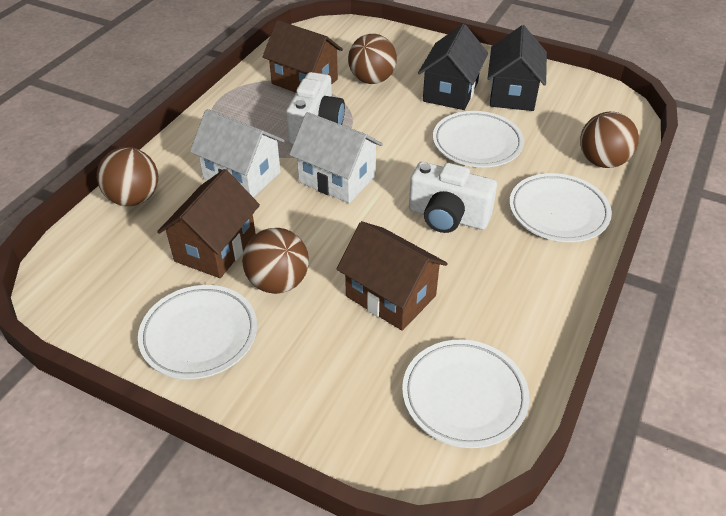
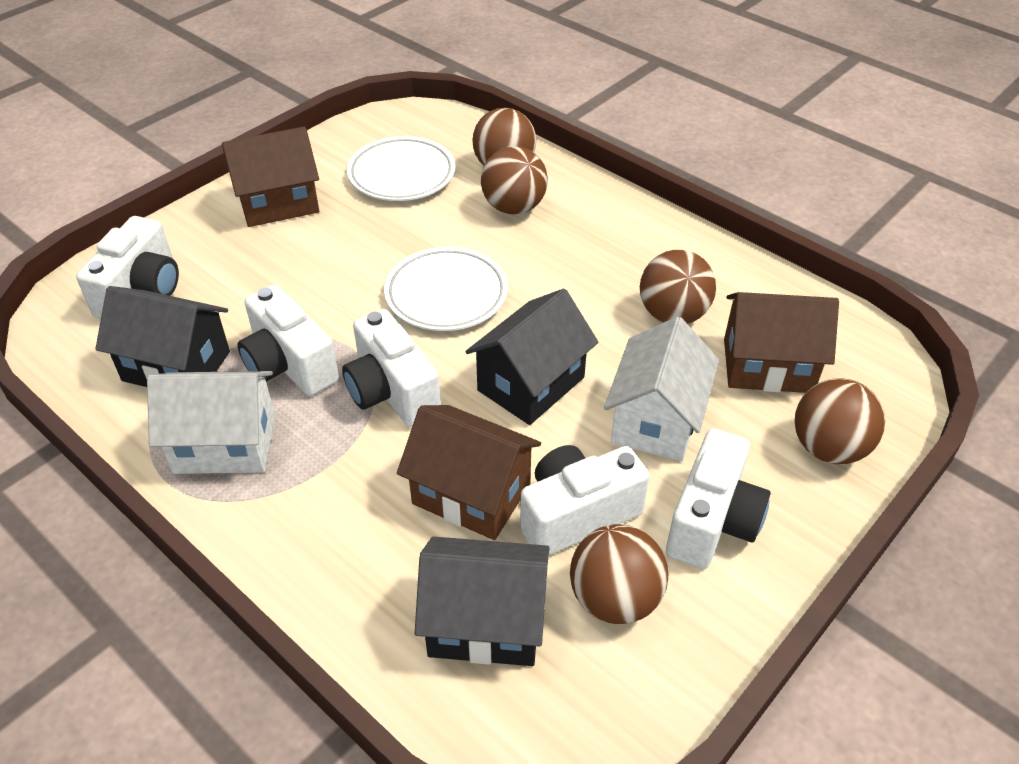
black house: 2 -> 3
brown ball: 4 -> 5
white camera: 2 -> 5
white plate: 4 -> 2

